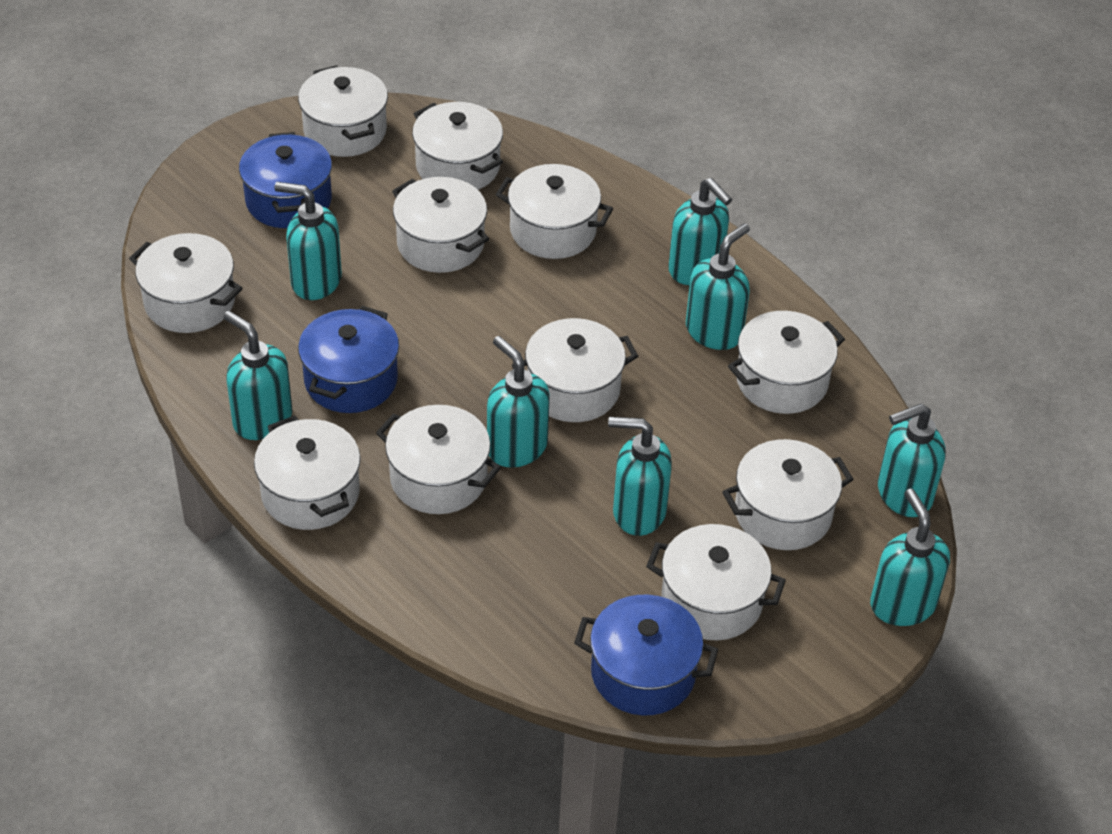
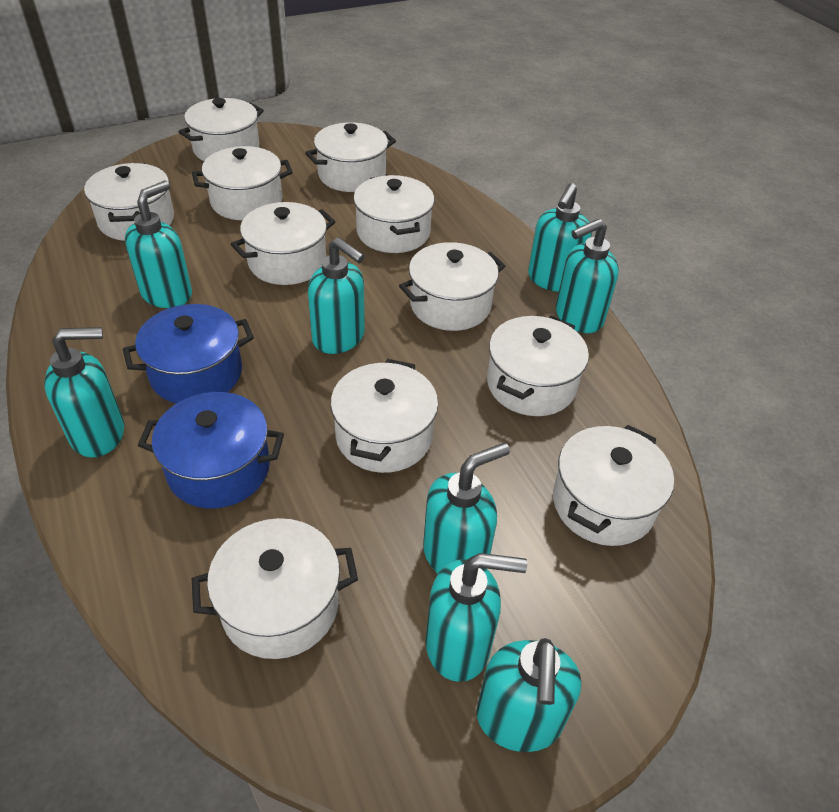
blue pot: 3 -> 2

